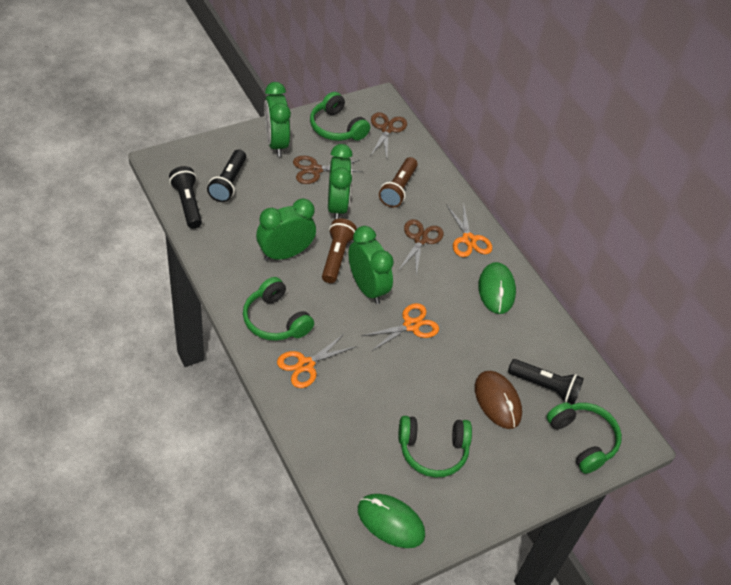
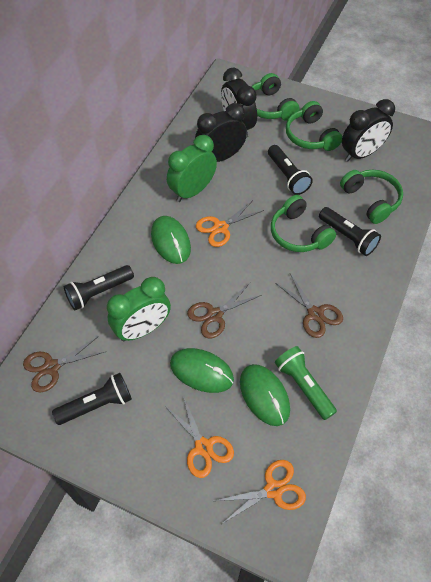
black clock: 0 -> 3
black flashlight: 3 -> 4
brown flashlight: 2 -> 0
brown mouse: 1 -> 0
green clock: 4 -> 2
green flashlight: 0 -> 1
green mouse: 2 -> 3

